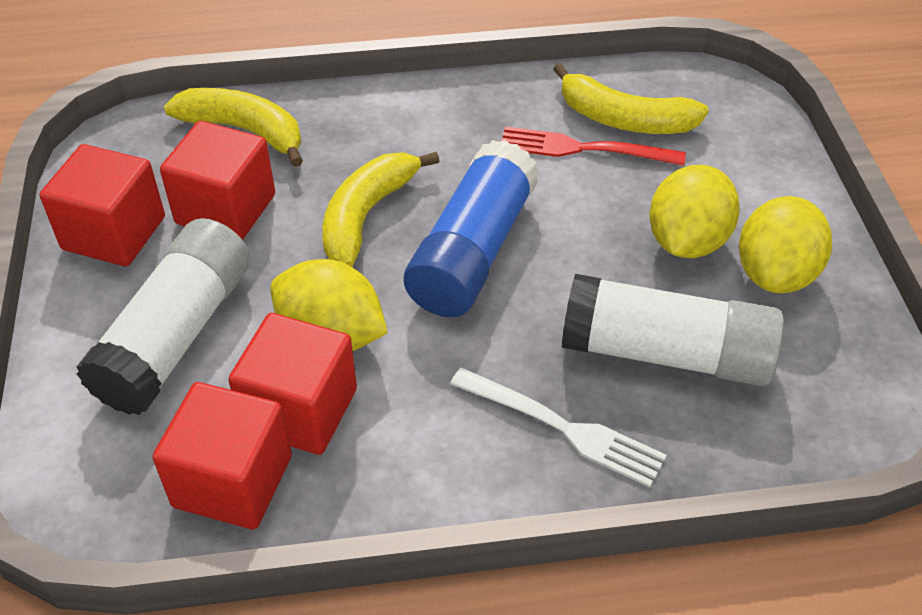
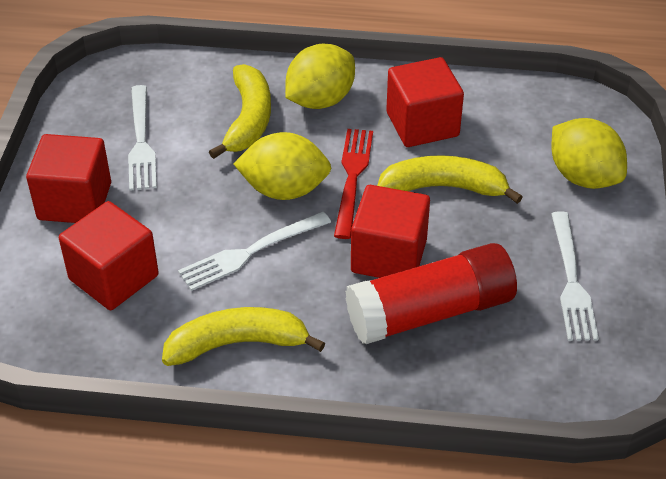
blue glue stick: 1 -> 0
red glue stick: 0 -> 1
white fork: 1 -> 3
white glue stick: 2 -> 0

